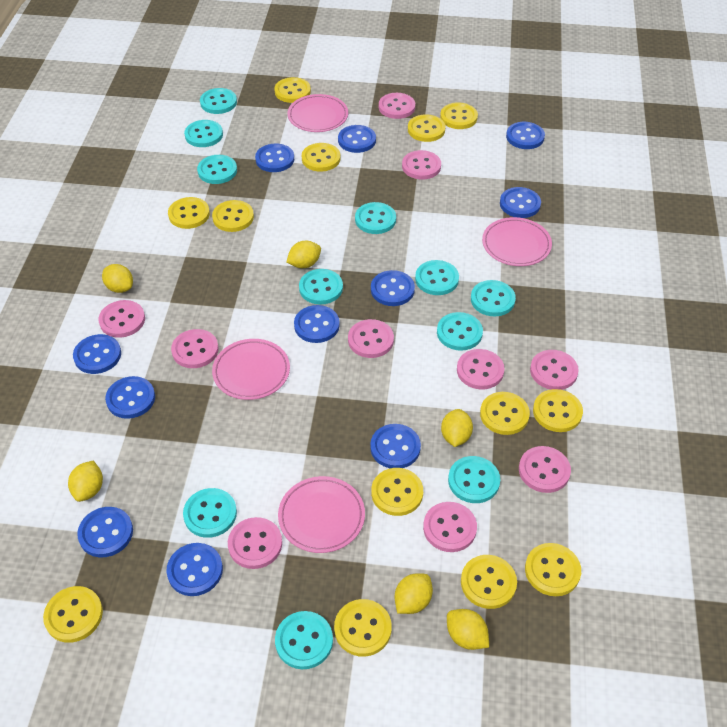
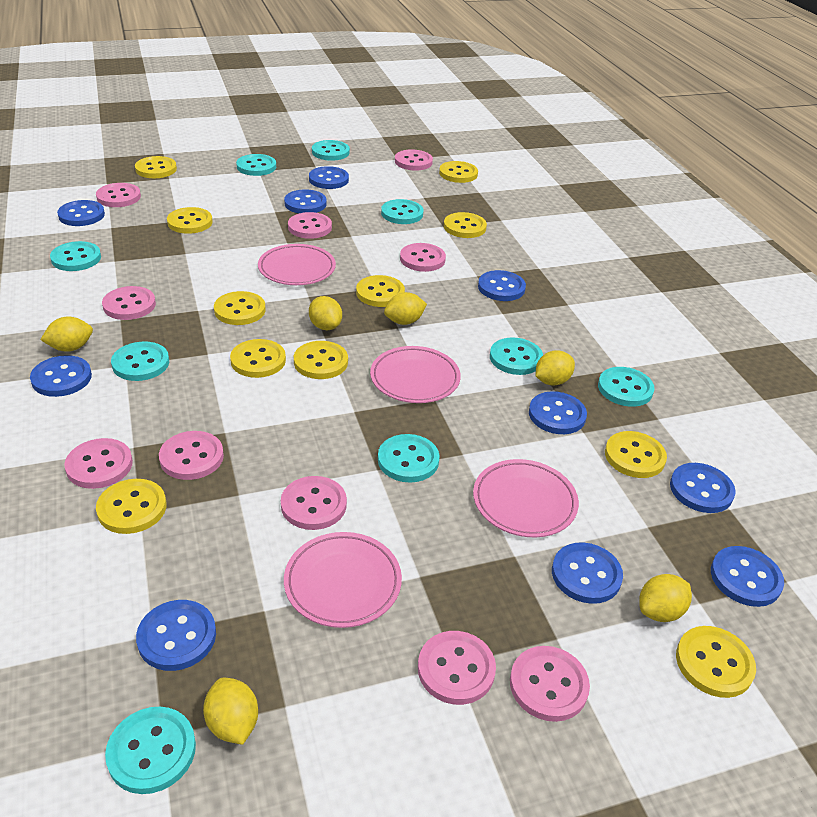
blue button: 11 -> 10
turquoise button: 11 -> 9
yellow button: 13 -> 11

